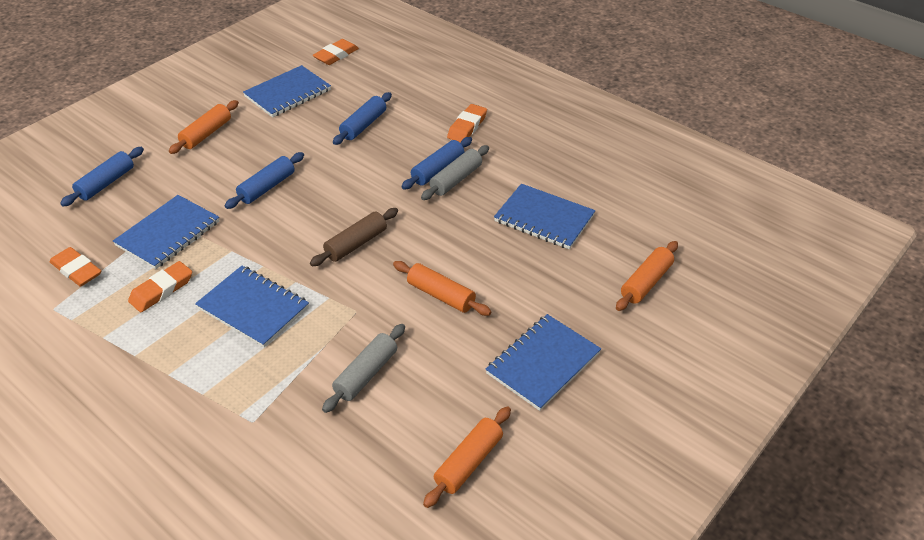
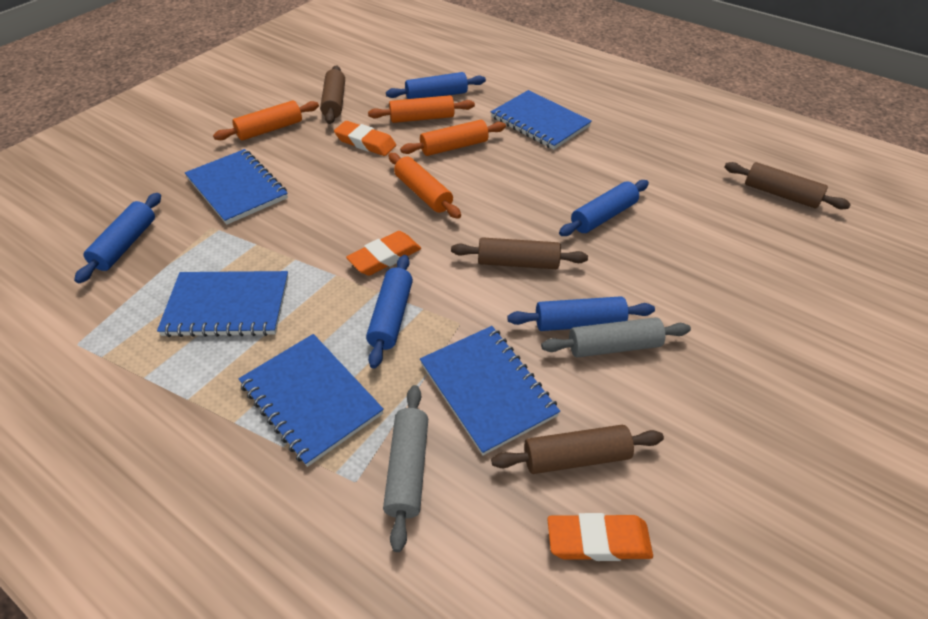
blue rolling pin: 4 -> 5
brown rolling pin: 1 -> 4
orange eraser: 4 -> 3

